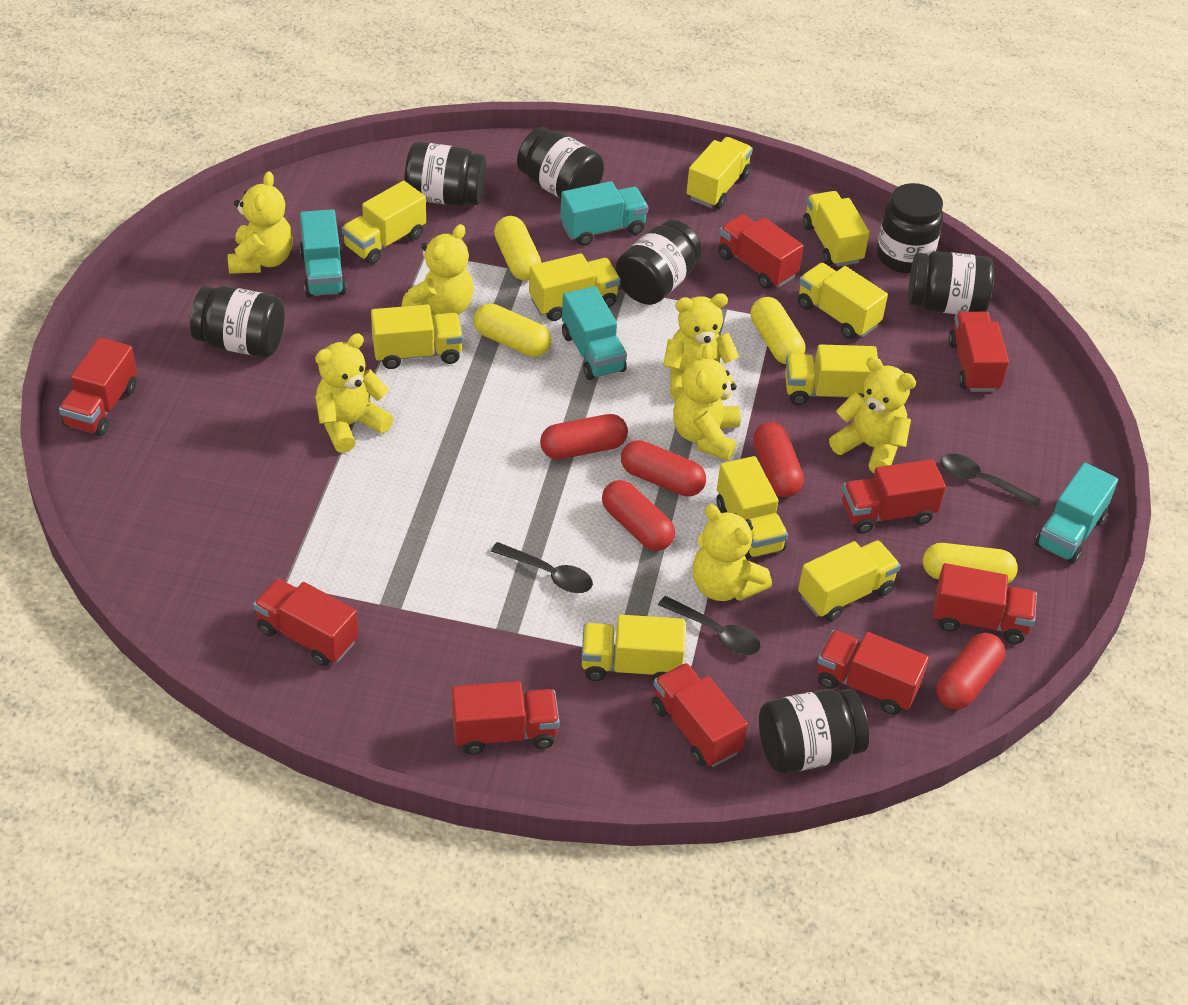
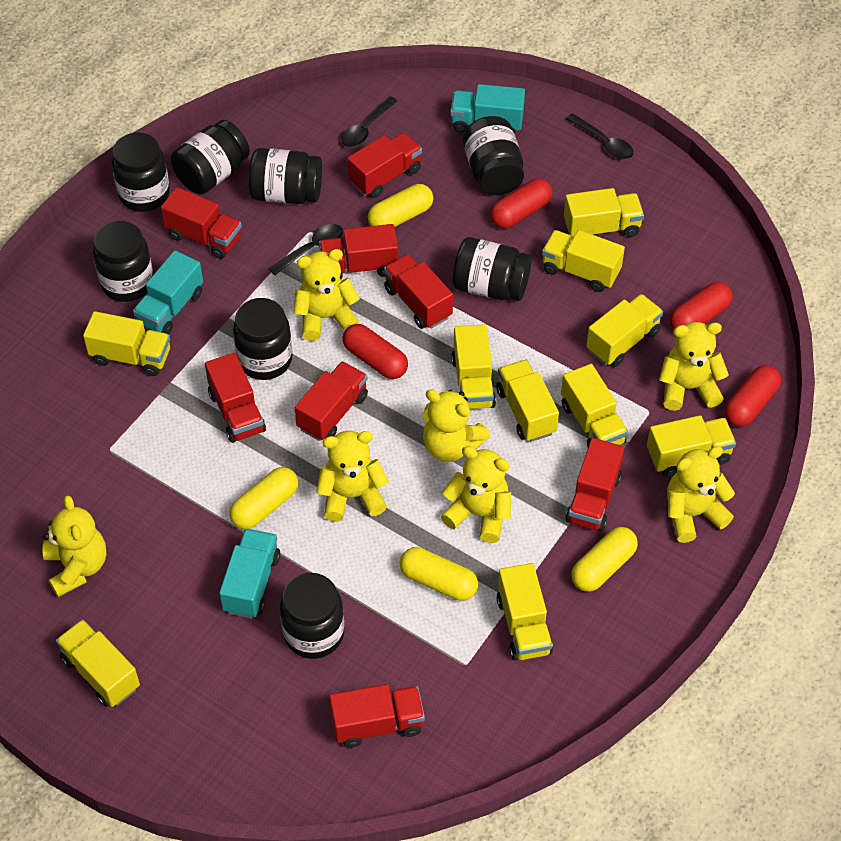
black jar: 7 -> 8
red capsule: 5 -> 4
red truck: 9 -> 8
turquoise truck: 4 -> 3

